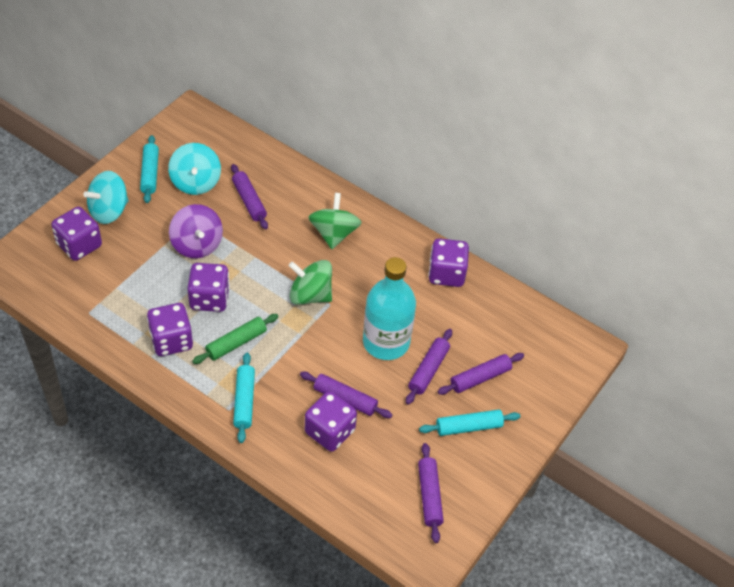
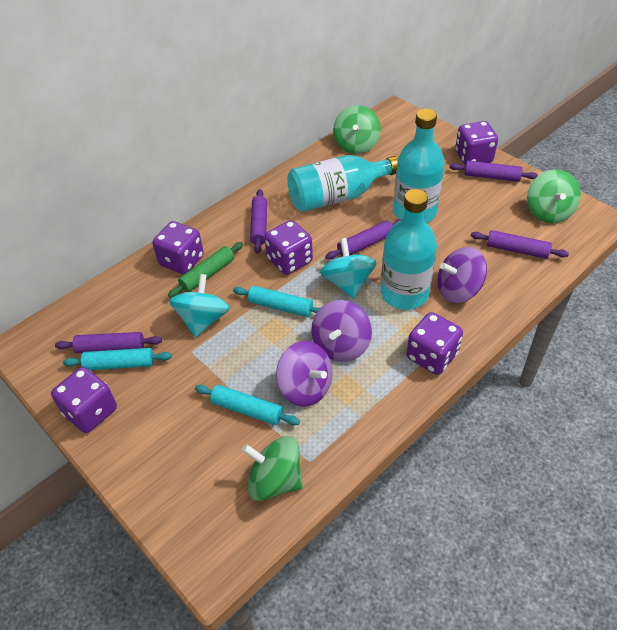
green spinning top: 2 -> 3
purple spinning top: 1 -> 3
turquoise bottle: 1 -> 3

